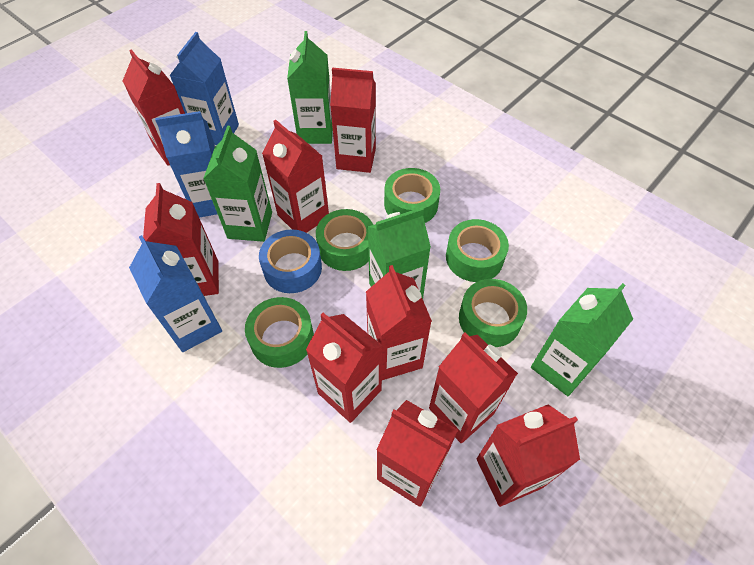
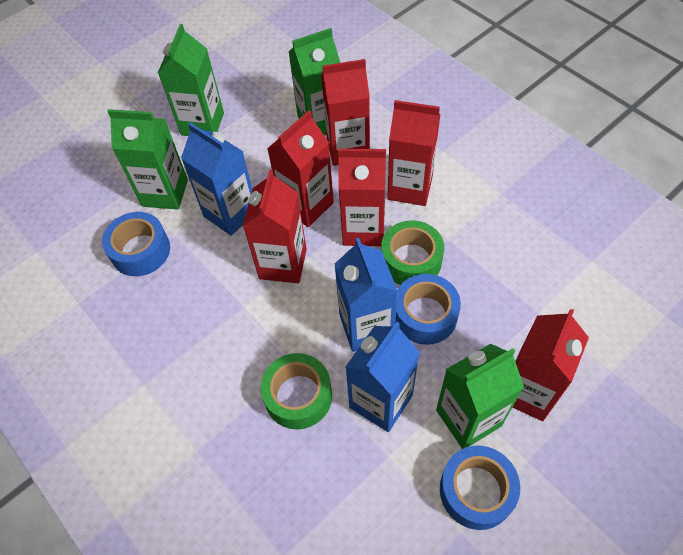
blue tape: 1 -> 3
green tape: 5 -> 2
red carton: 9 -> 6

